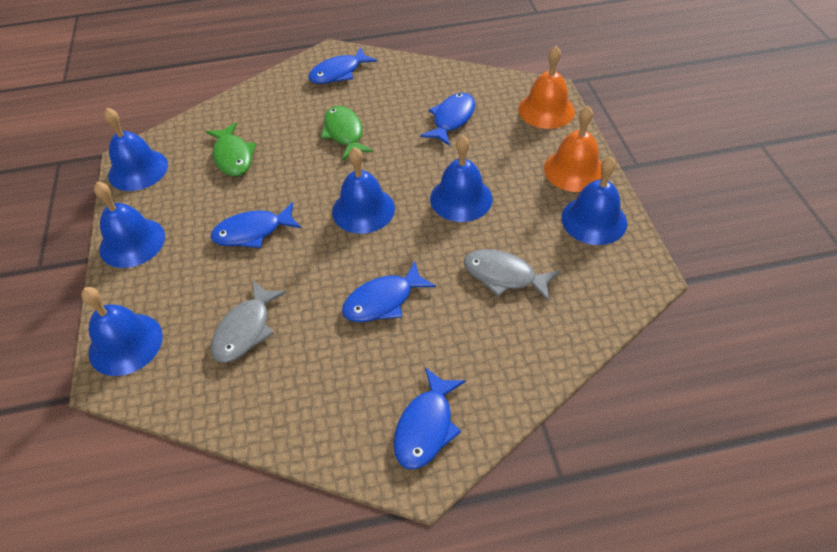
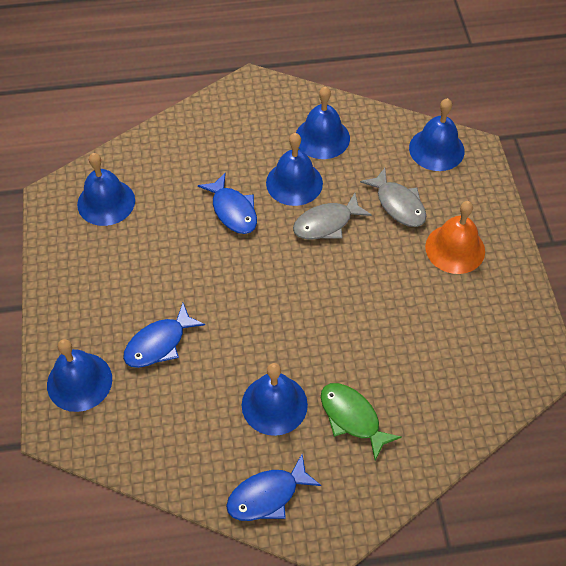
blue fish: 5 -> 3
green fish: 2 -> 1
orange bell: 2 -> 1

